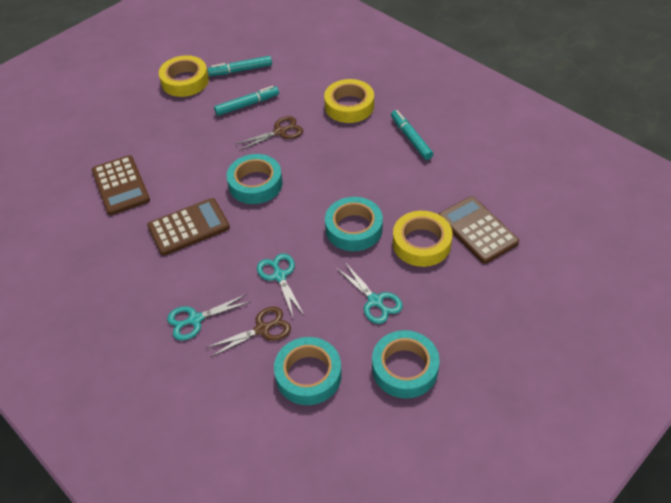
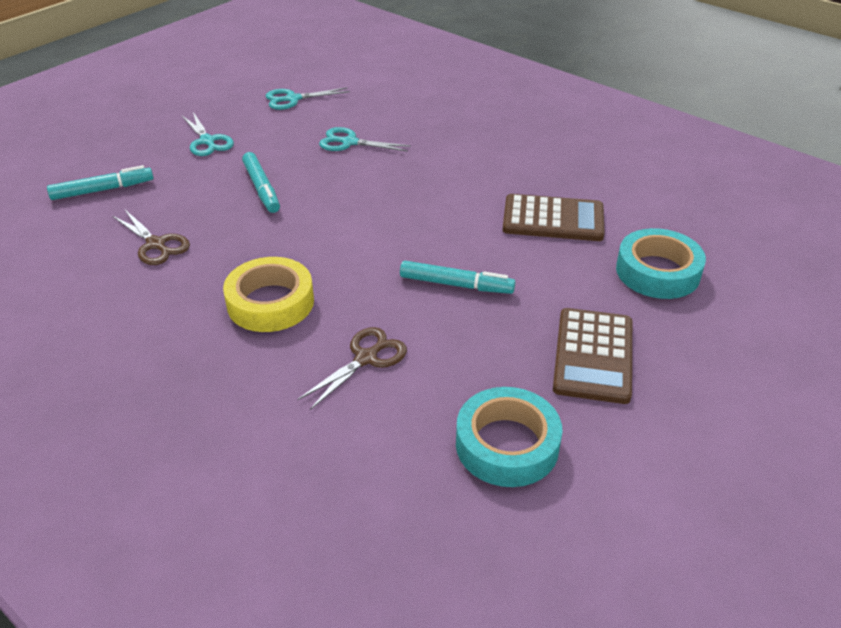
brown calculator: 3 -> 2
turquoise tape: 4 -> 2
yellow tape: 3 -> 1

